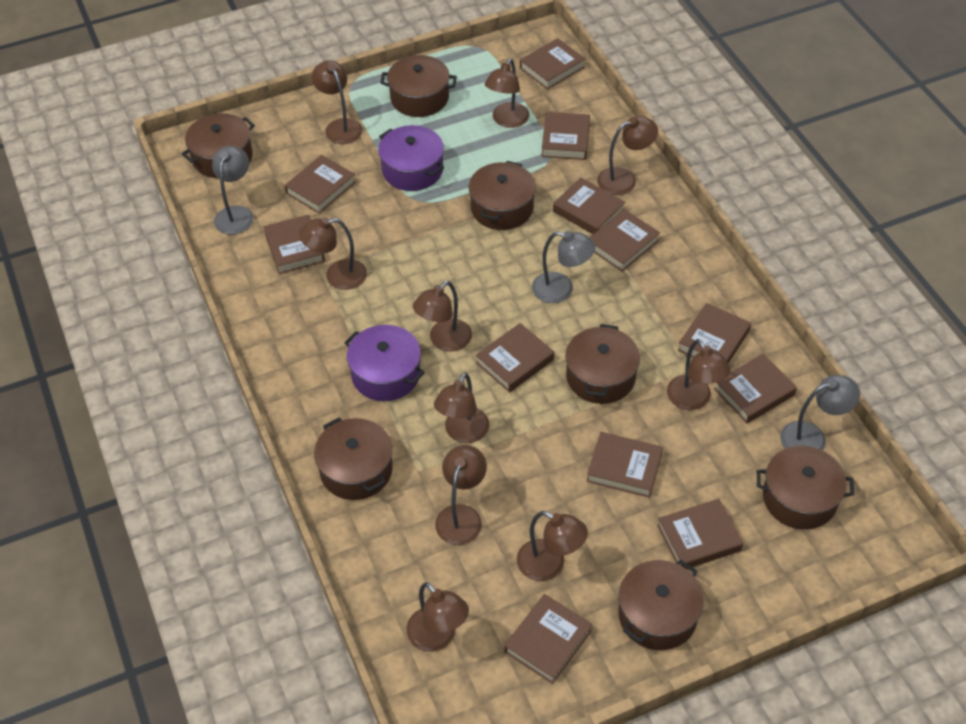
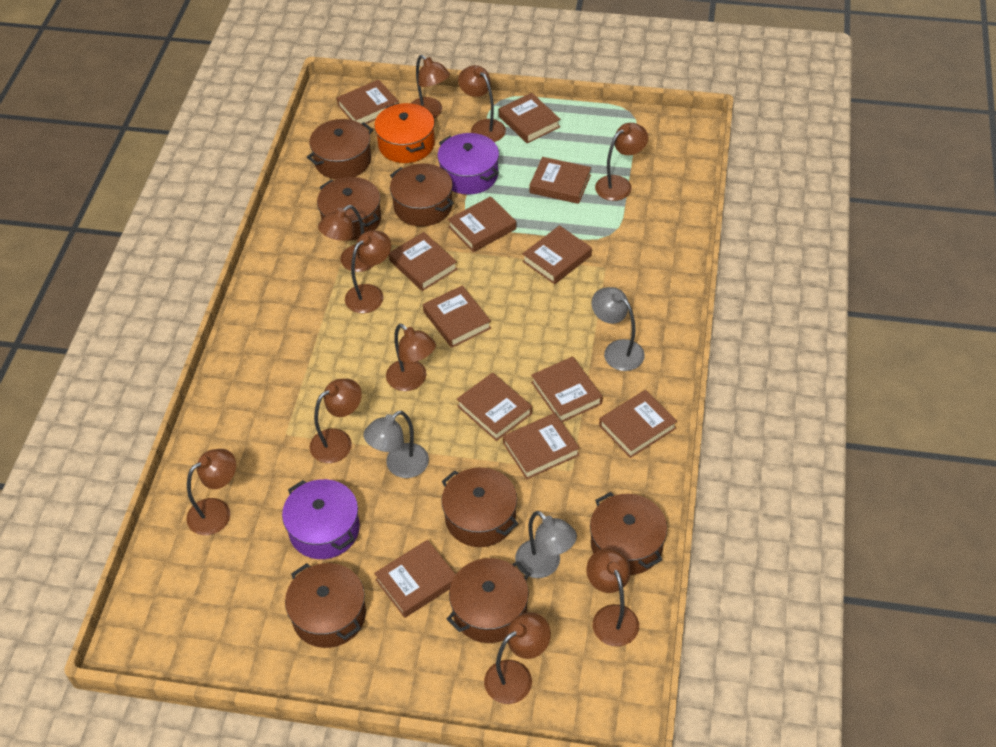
orange pot: 0 -> 1

